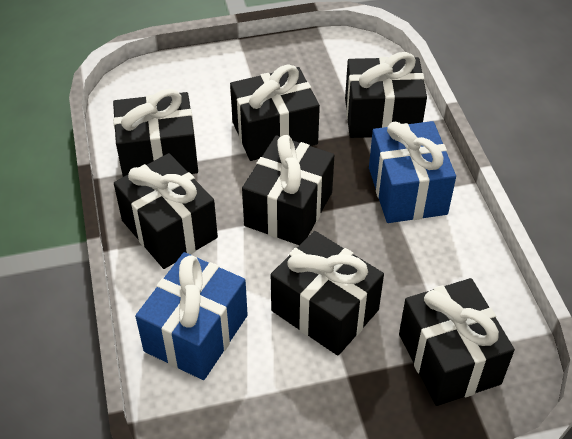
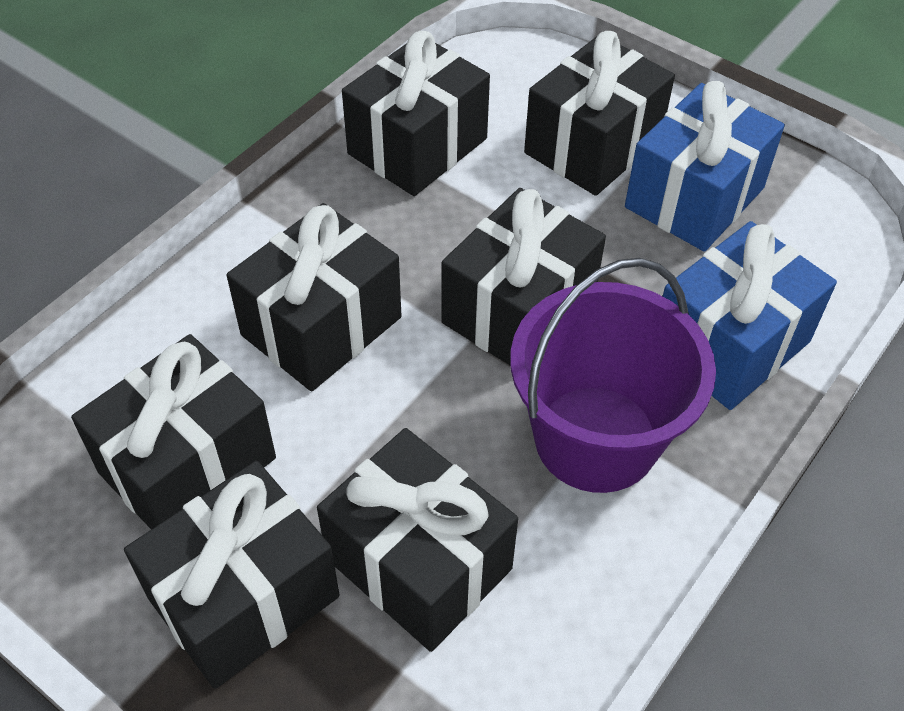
purple bucket: 0 -> 1

